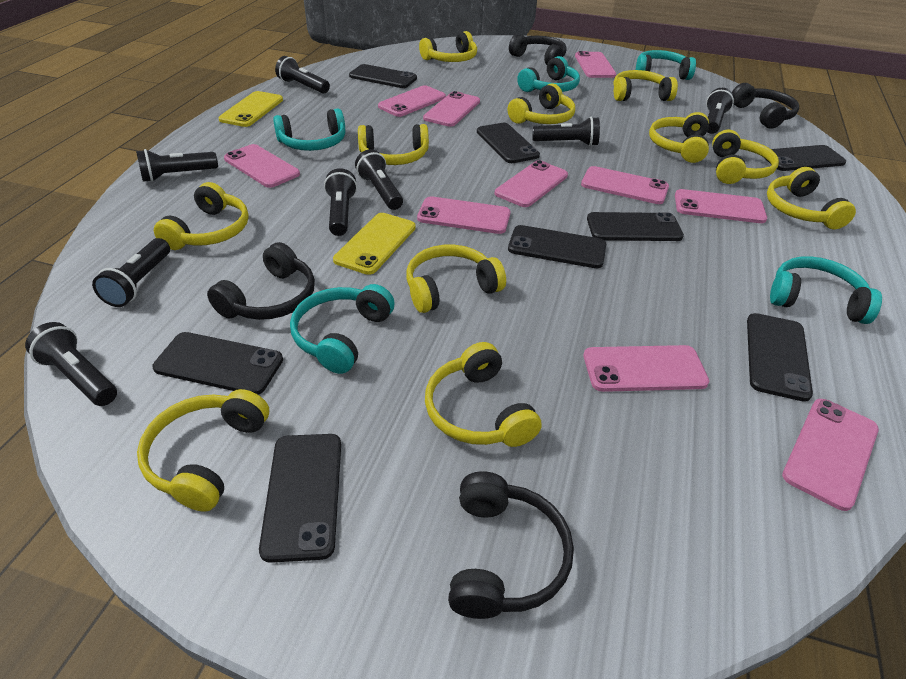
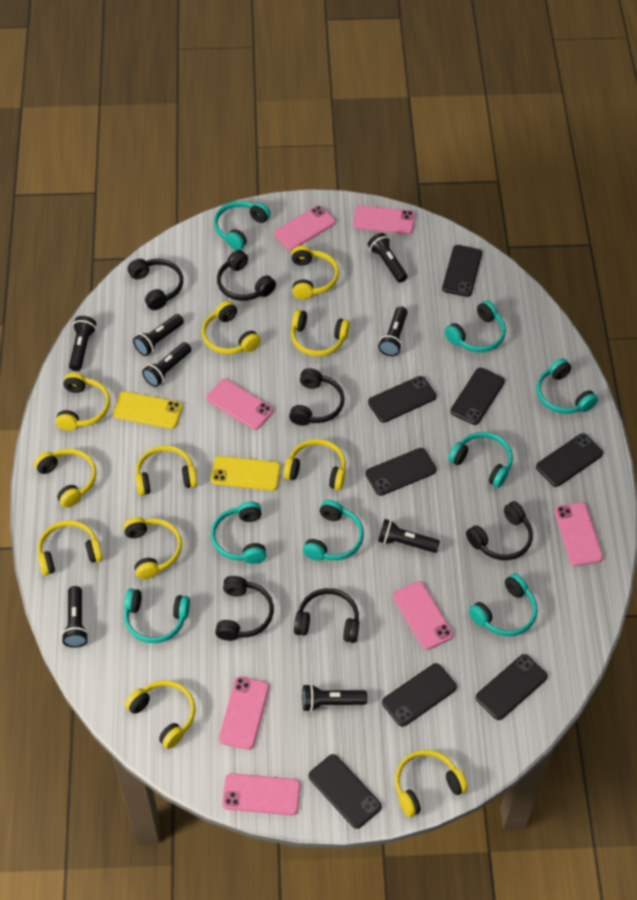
black headphones: 4 -> 6
pink phone: 10 -> 7
turquoise headphones: 5 -> 8

